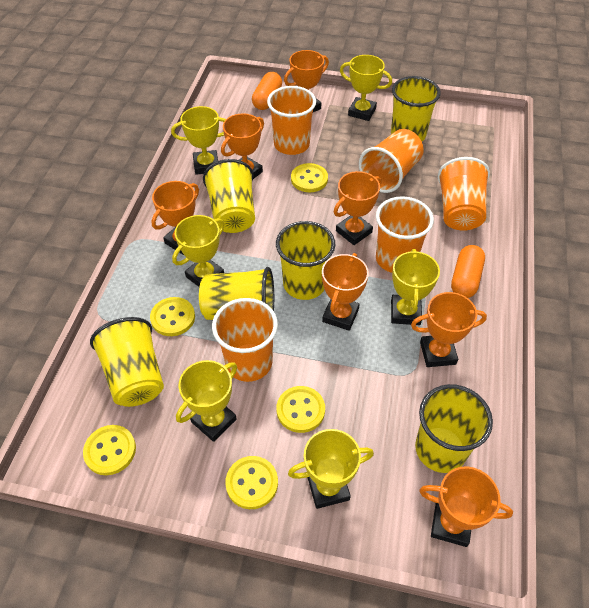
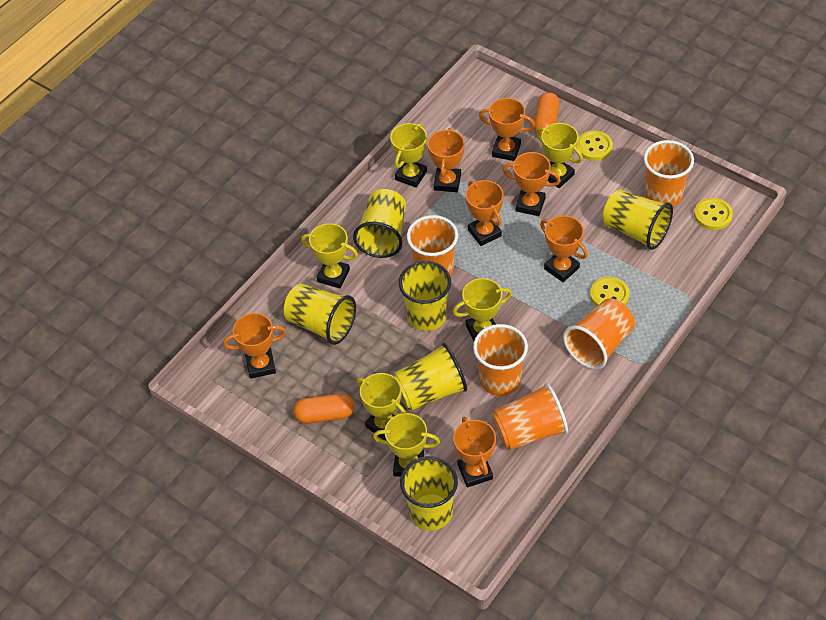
yellow button: 5 -> 3

